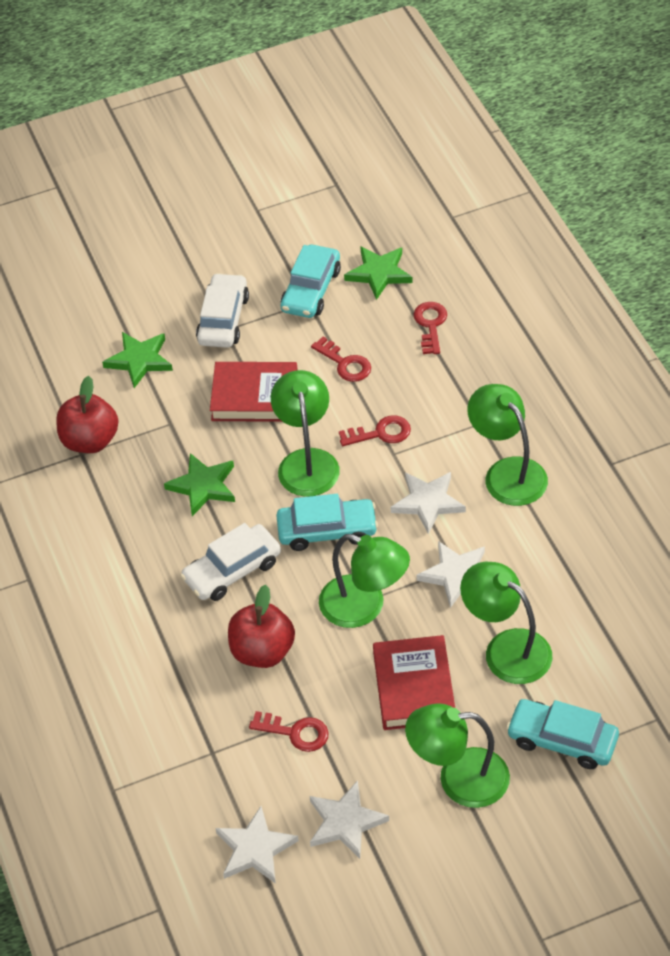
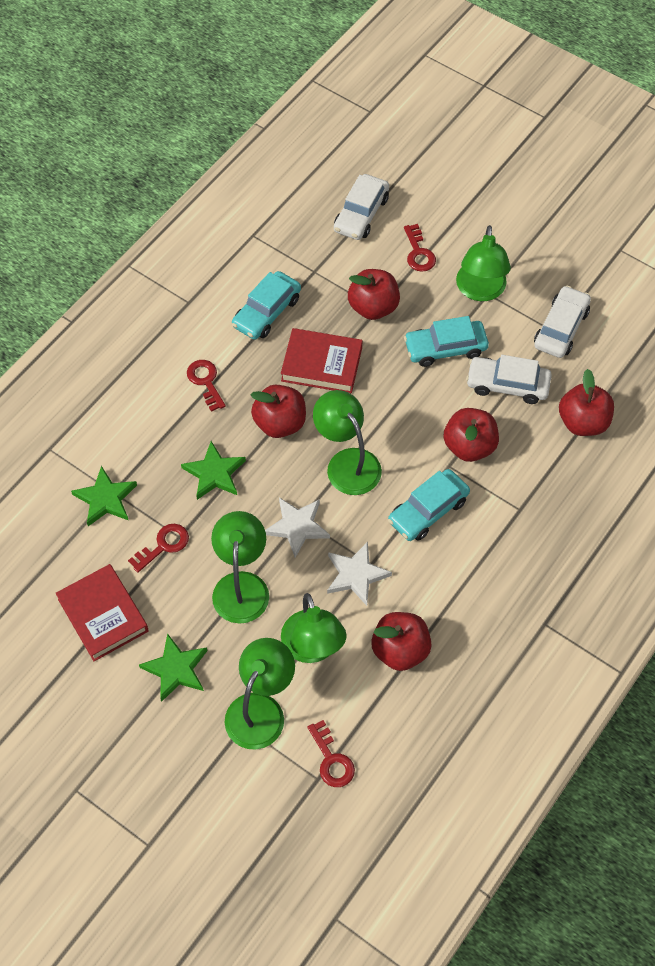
red apple: 2 -> 5
white car: 2 -> 3
white star: 4 -> 2

